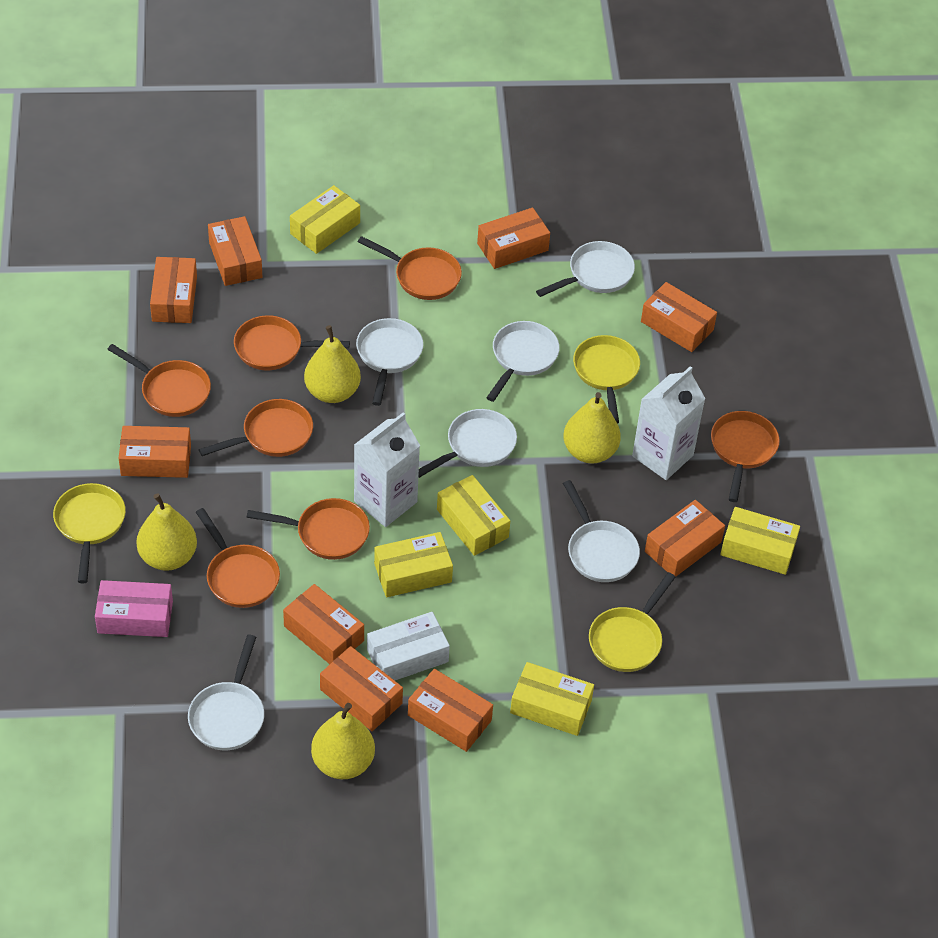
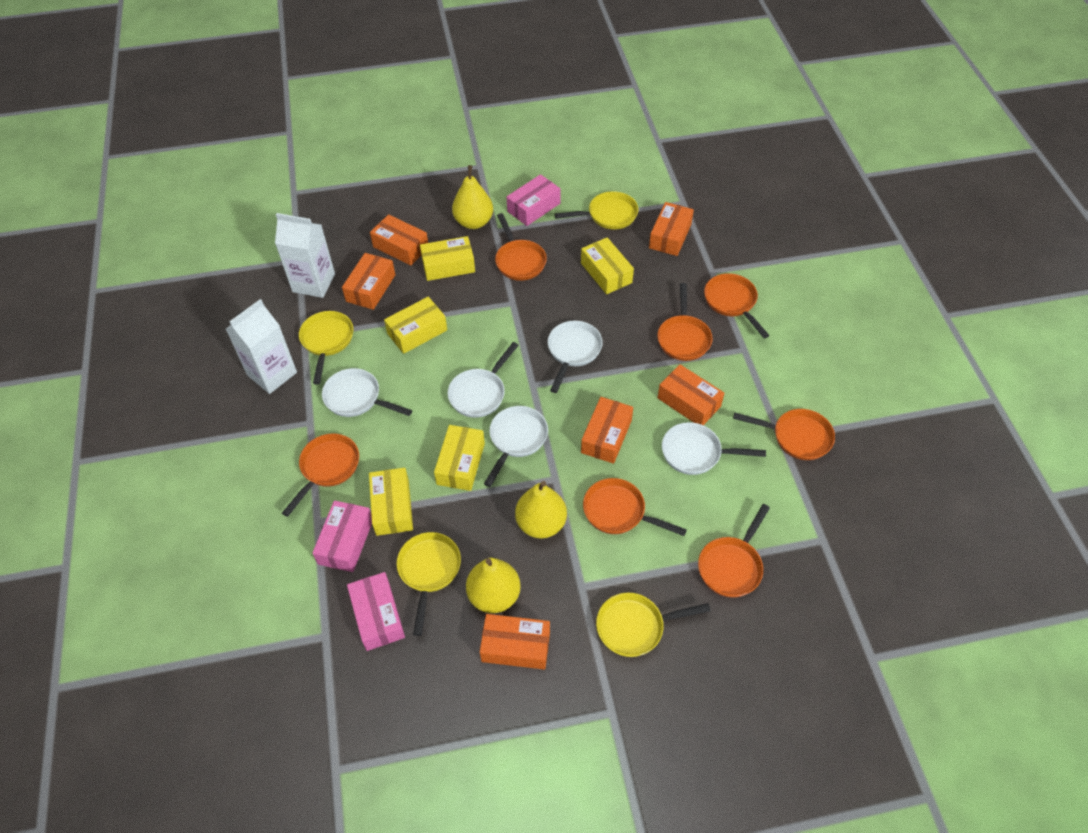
orange box: 9 -> 6
pink box: 1 -> 3
white box: 1 -> 0
white pan: 6 -> 5
yellow pan: 3 -> 4
yellow pear: 4 -> 3

